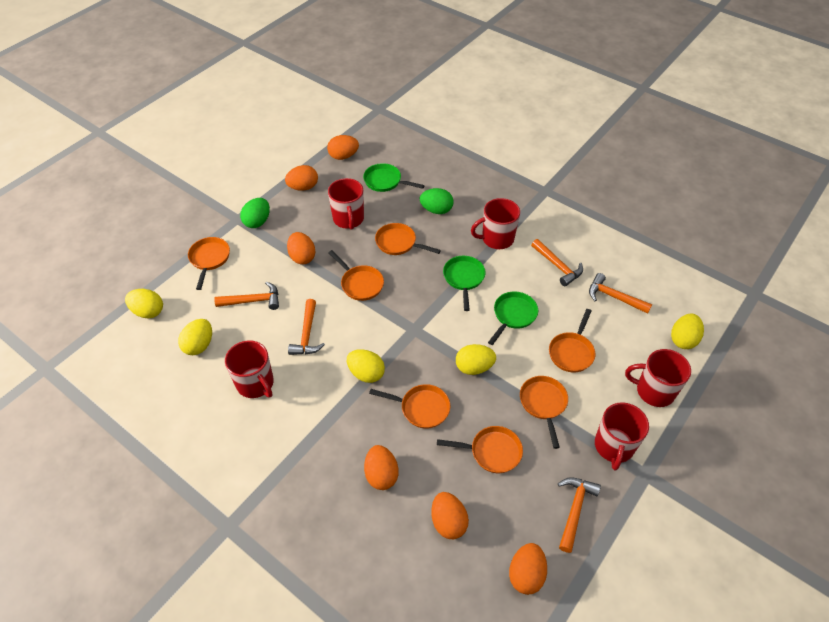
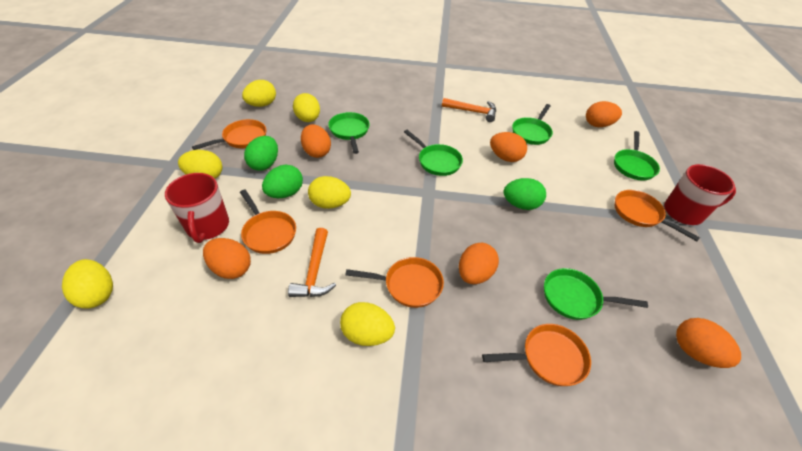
green egg: 2 -> 3
green pan: 3 -> 5
orange hammer: 5 -> 2
orange pan: 7 -> 5
red mug: 5 -> 2
yellow egg: 5 -> 6

